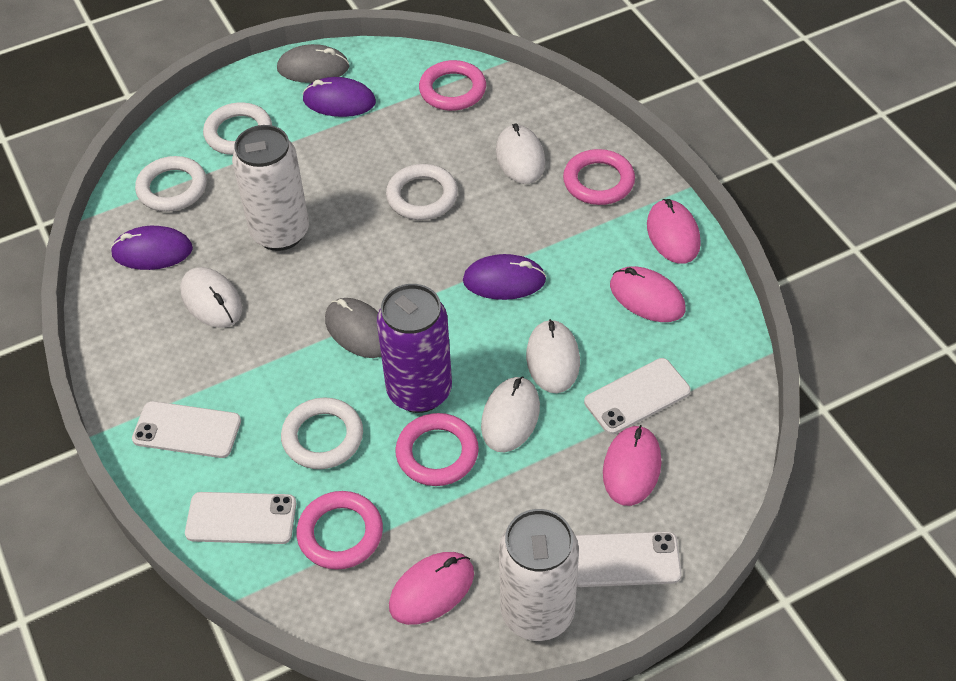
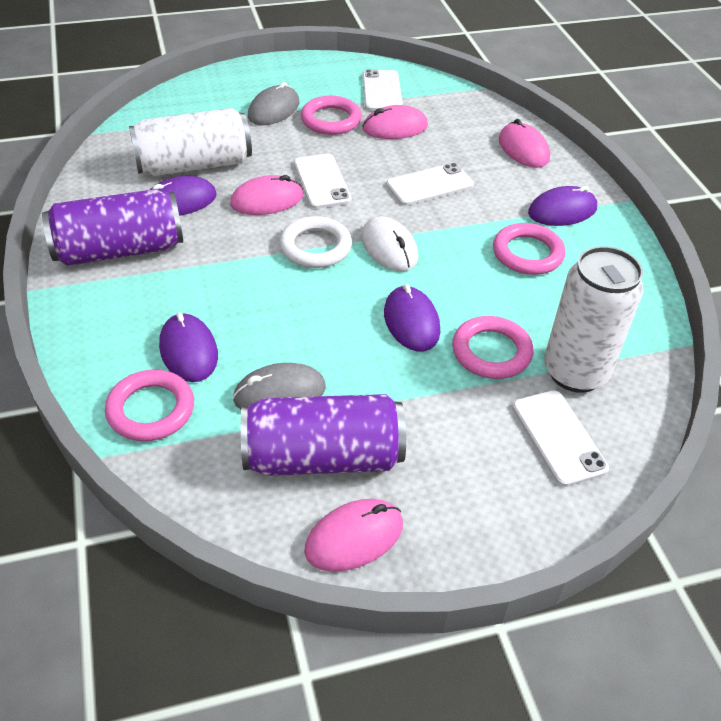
purple can: 1 -> 2
purple mouse: 3 -> 4
white mouse: 4 -> 1
white ring: 4 -> 1

